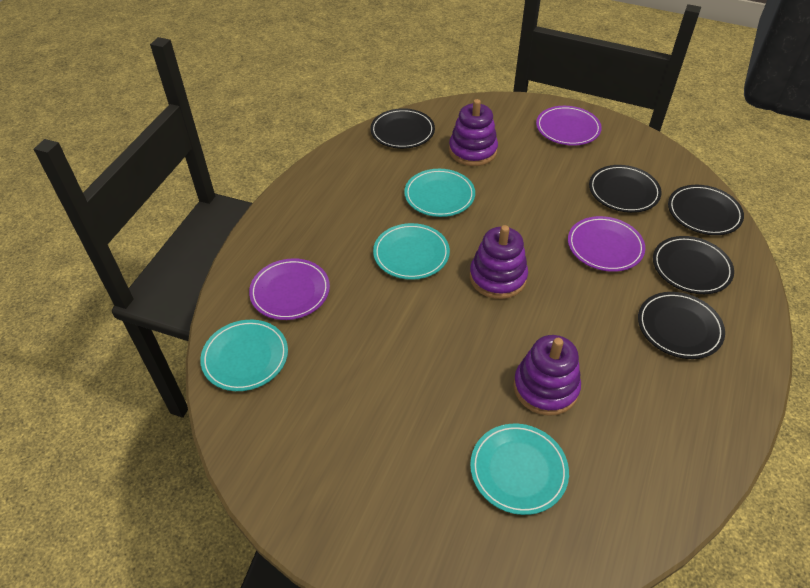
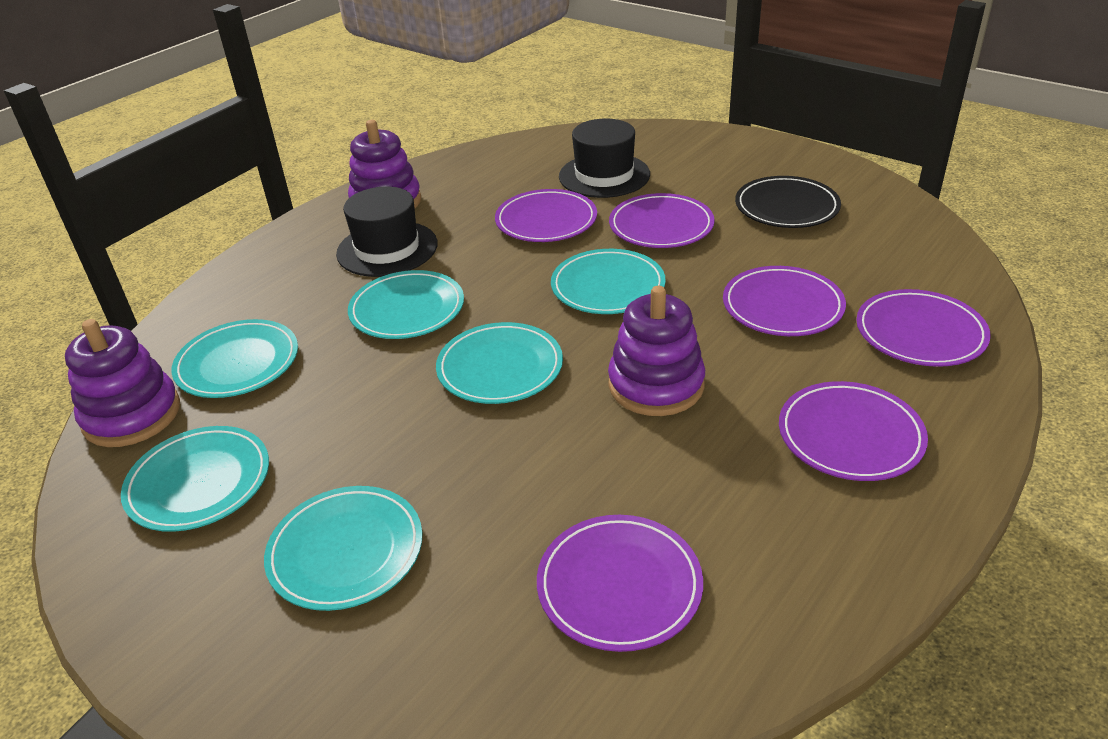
black hat: 0 -> 2
black plate: 5 -> 1
purple plate: 3 -> 6
turquoise plate: 4 -> 6

